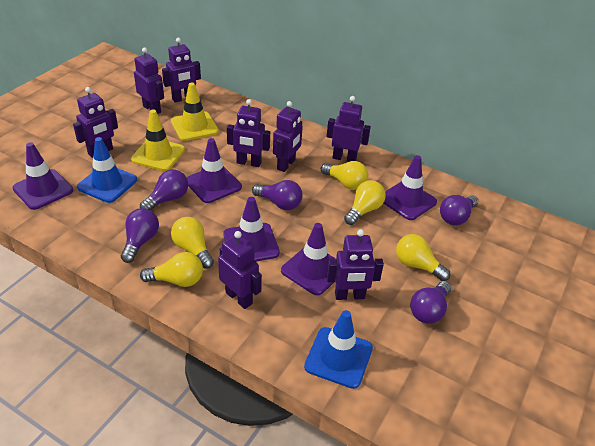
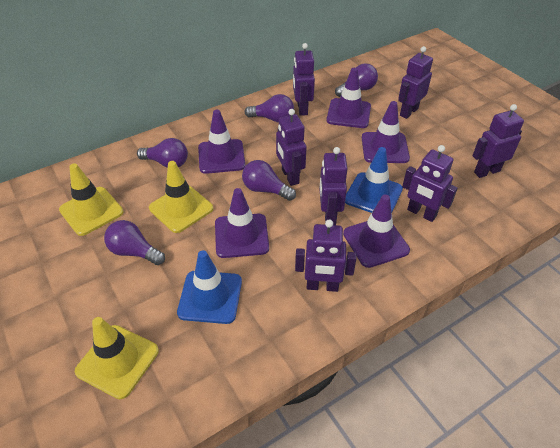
purple robot: 8 -> 7
yellow light bulb: 5 -> 0
yellow traffic cone: 2 -> 3

